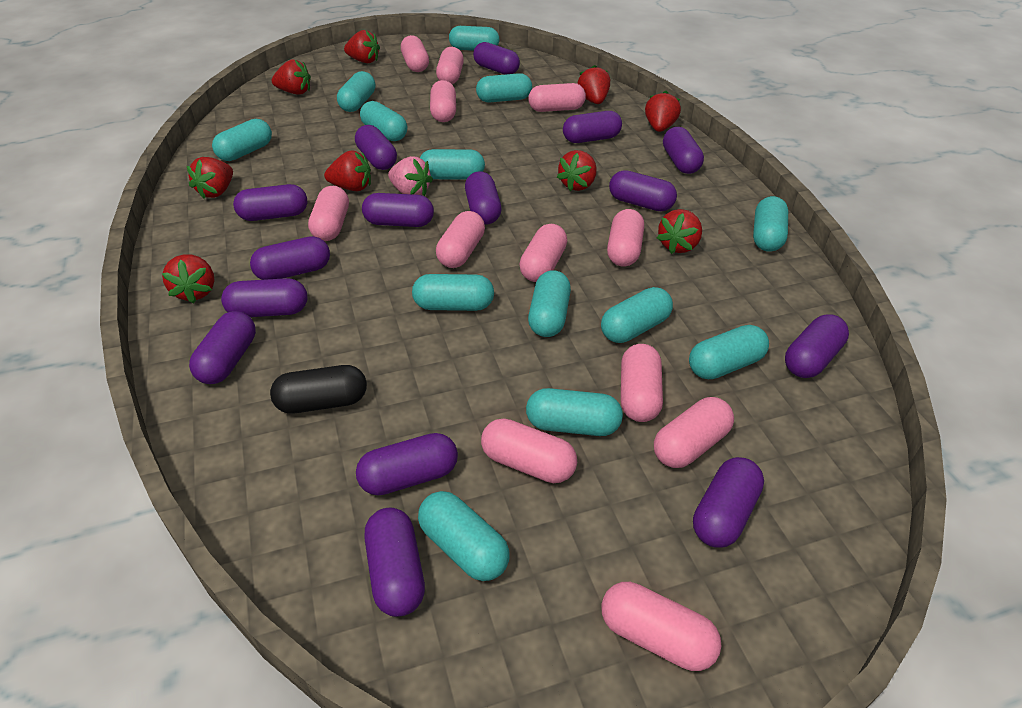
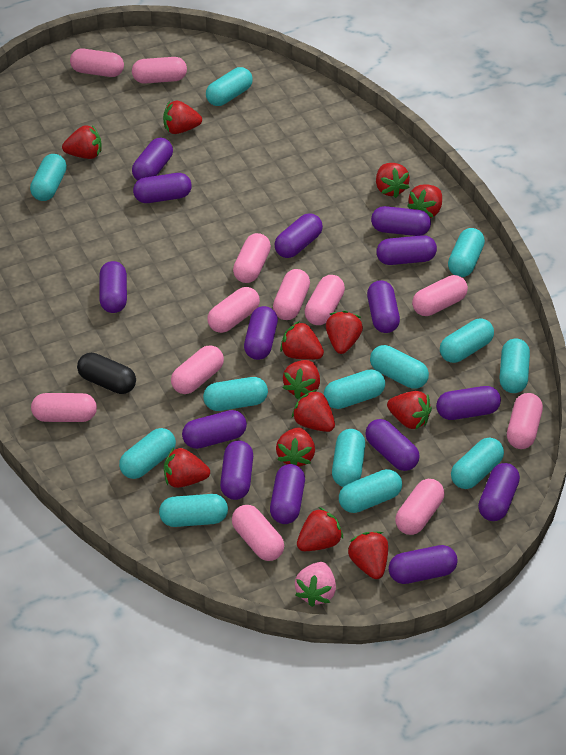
red strawberry: 9 -> 13

